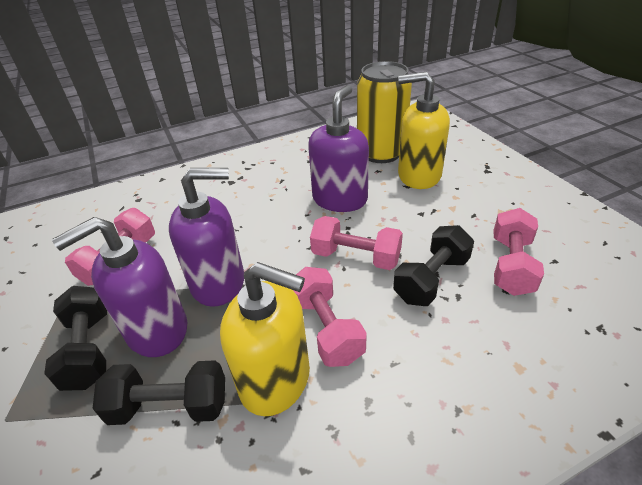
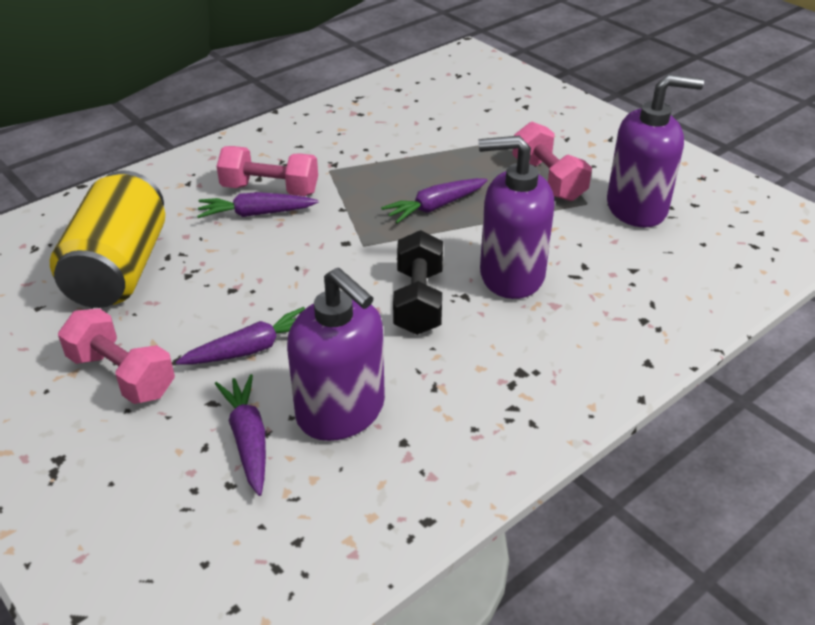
black dumbbell: 3 -> 1
pink dumbbell: 4 -> 3
purple carrot: 0 -> 4
yellow soap dispenser: 2 -> 0

